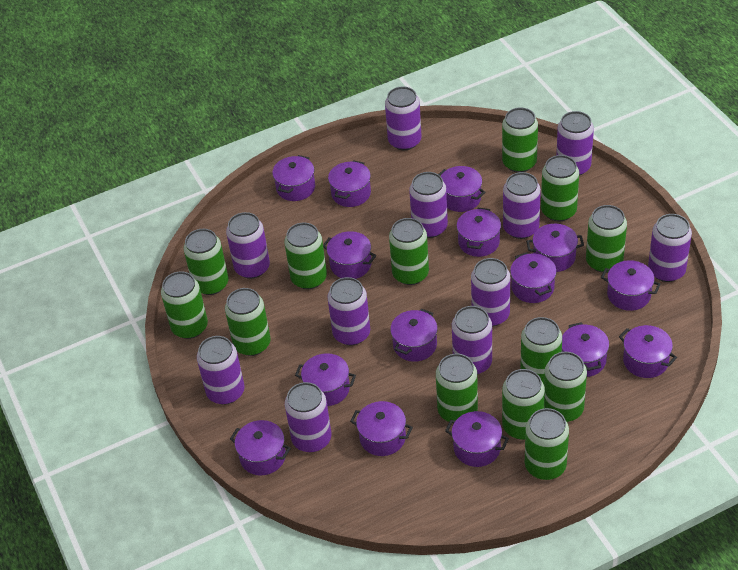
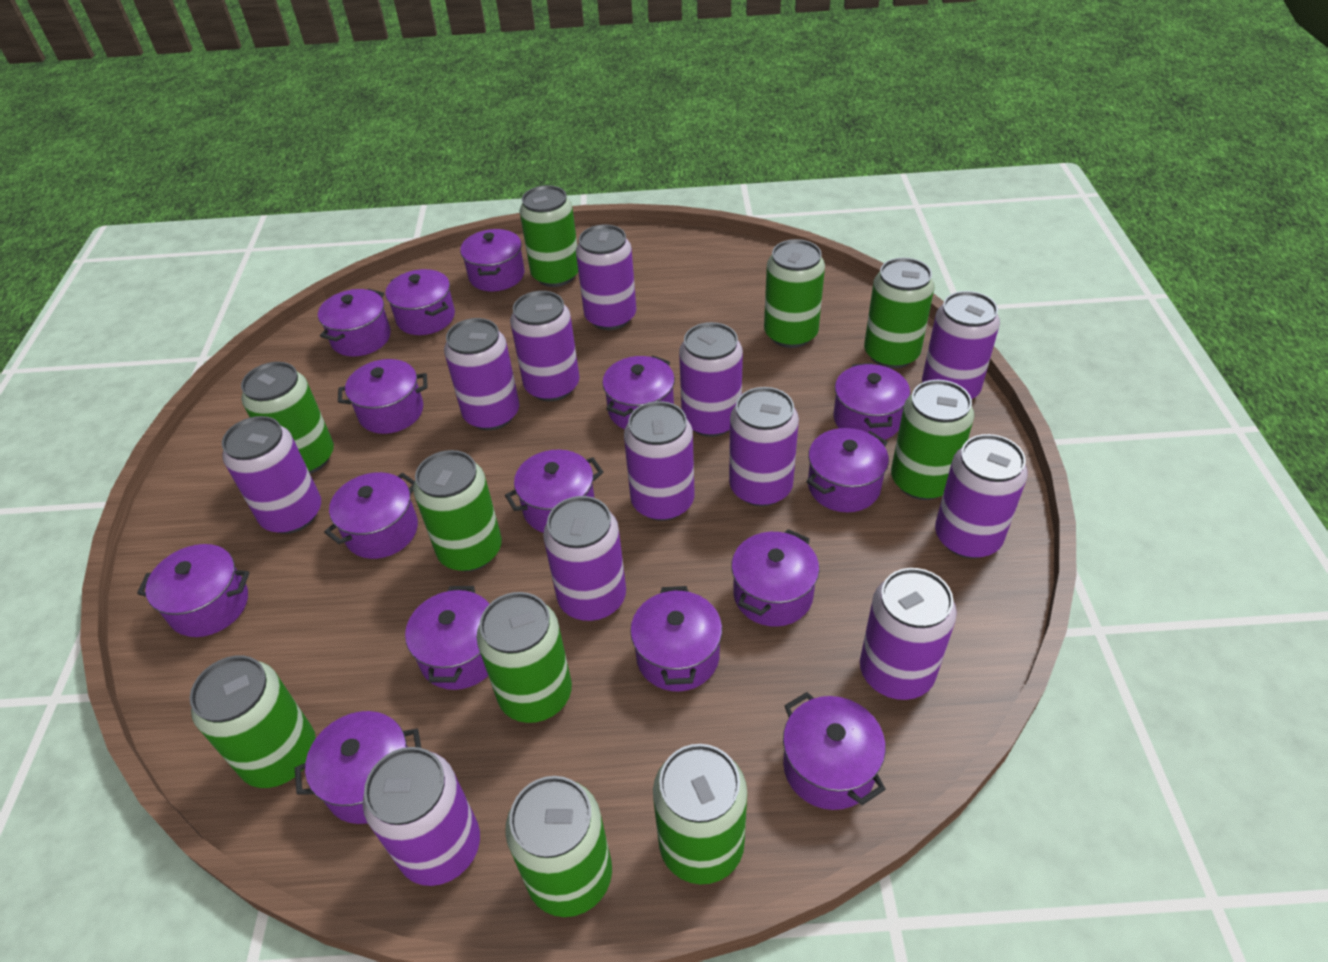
green can: 13 -> 10
purple can: 11 -> 12

